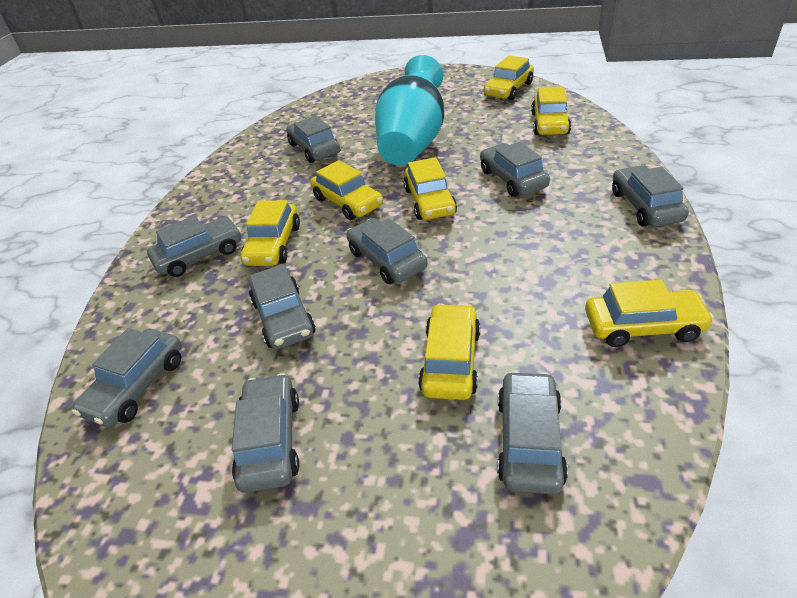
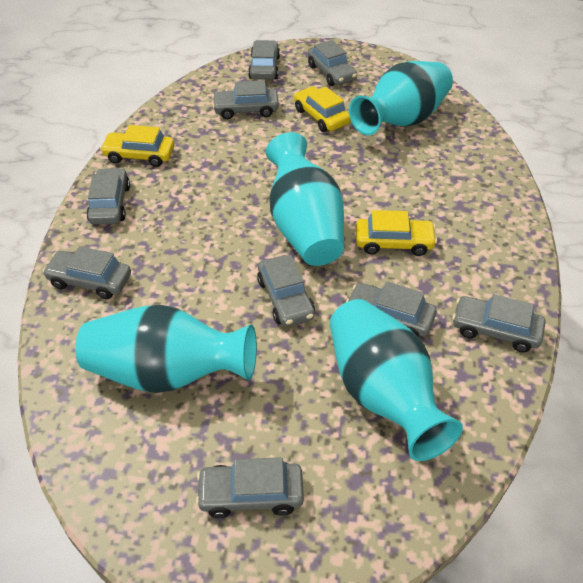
turquoise vase: 1 -> 4
yellow car: 7 -> 3

